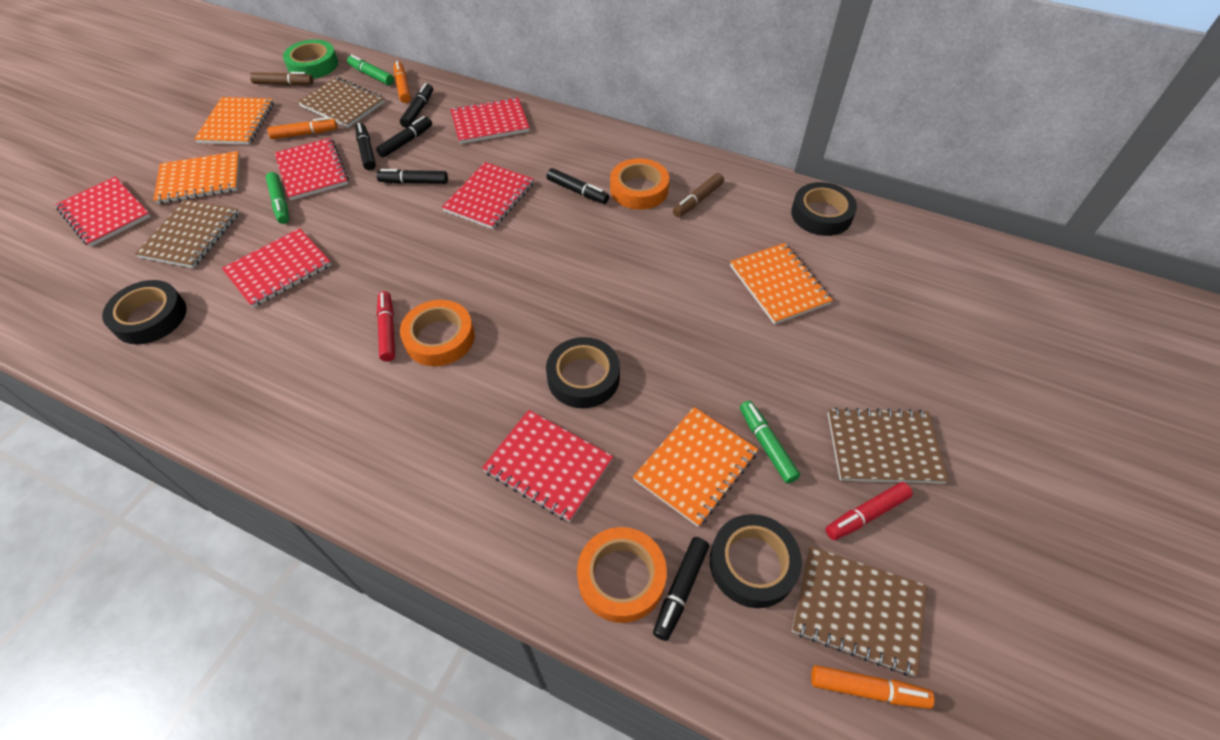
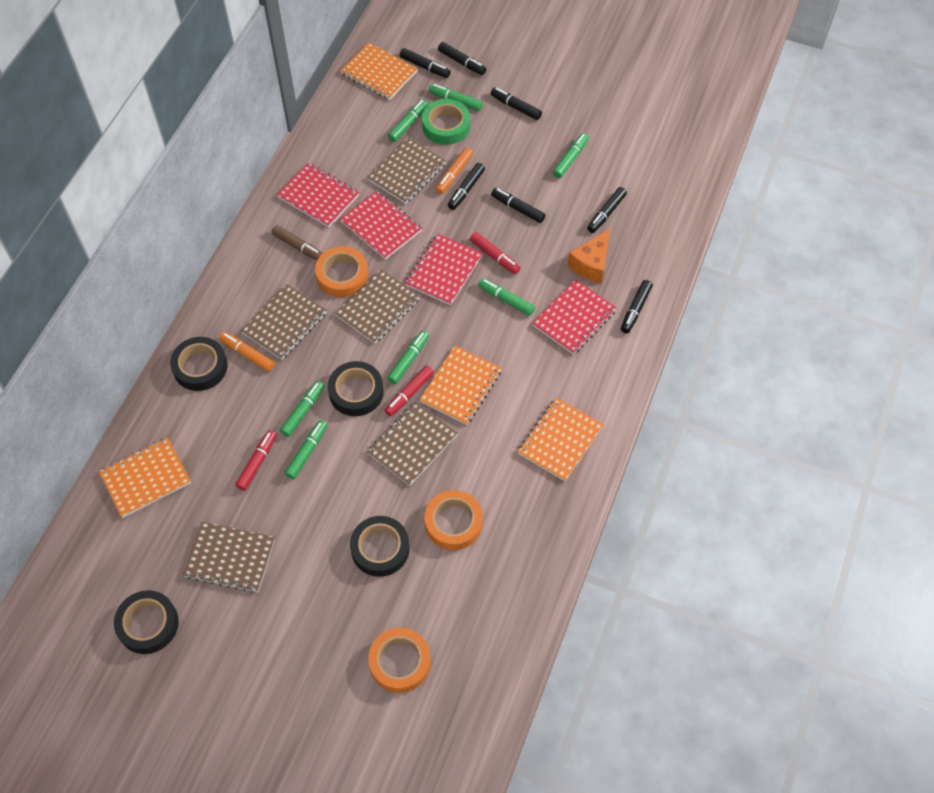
black marker: 6 -> 7
brown marker: 2 -> 1
brown notebook: 4 -> 5
green marker: 3 -> 7
orange cheese: 0 -> 1
orange marker: 3 -> 2
red marker: 2 -> 3
red notebook: 6 -> 4

